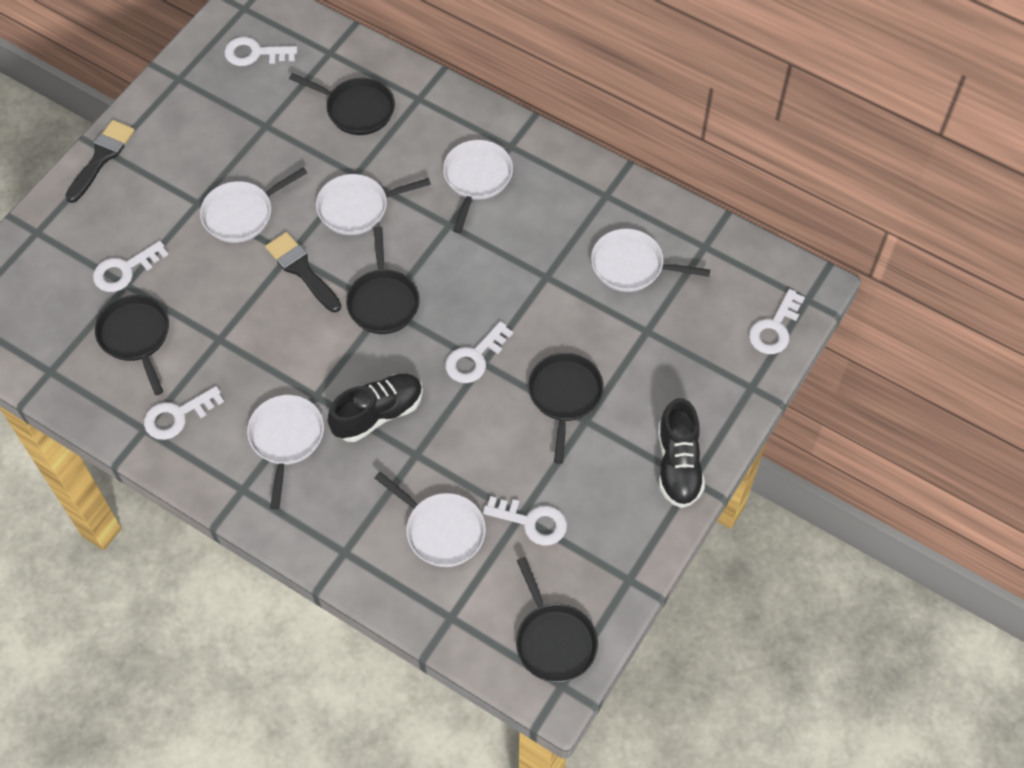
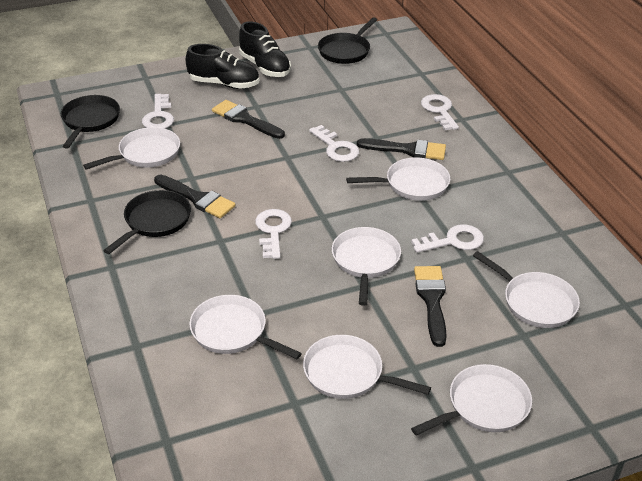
black brush: 2 -> 4
black pan: 5 -> 3
white key: 6 -> 5
white pan: 6 -> 7

